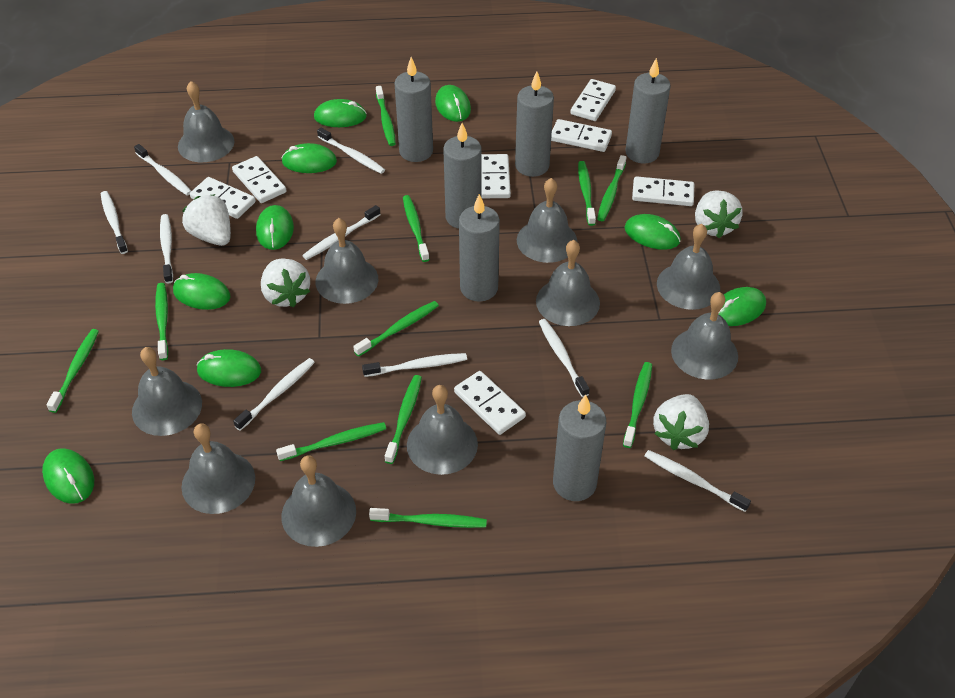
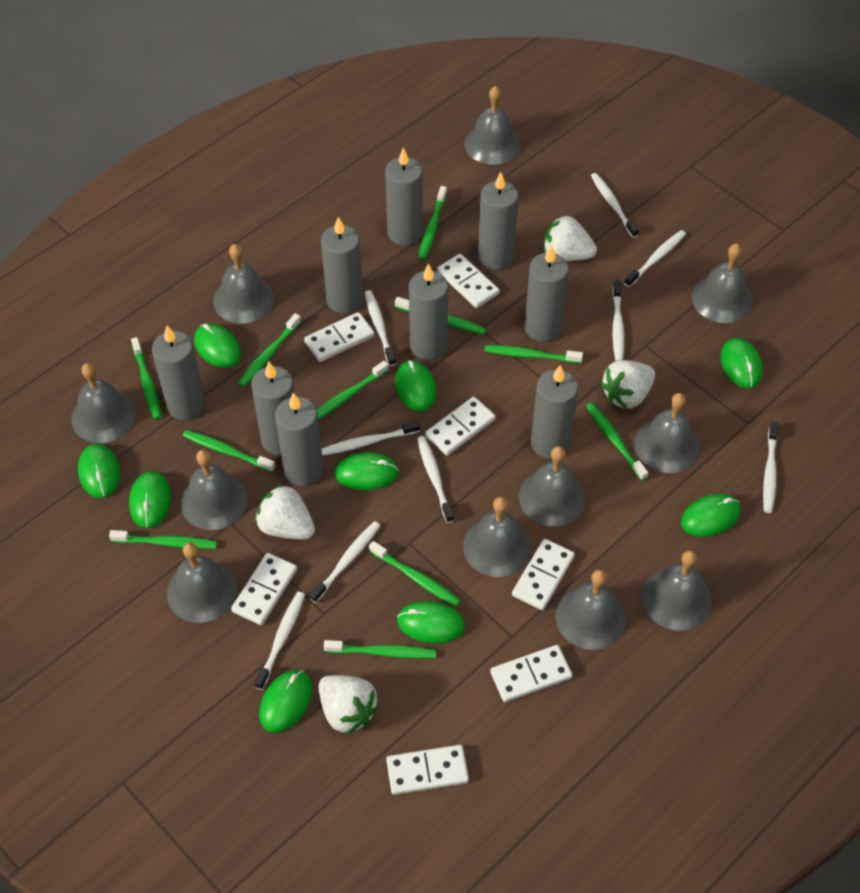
grey bell: 10 -> 11
grey candle: 6 -> 9

